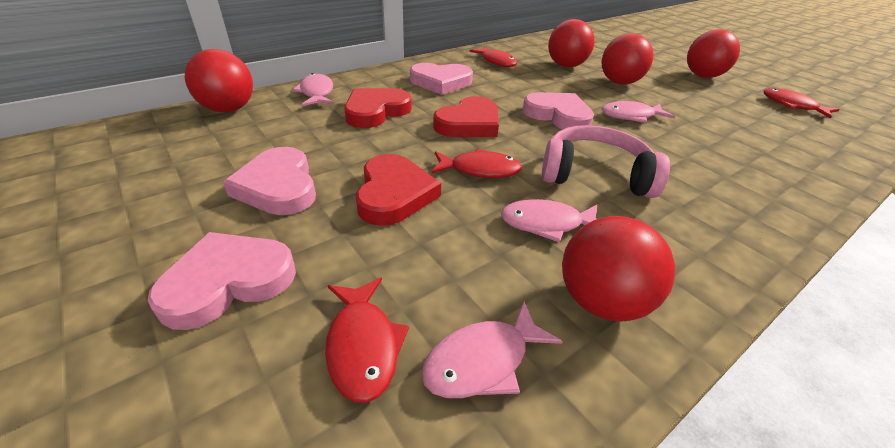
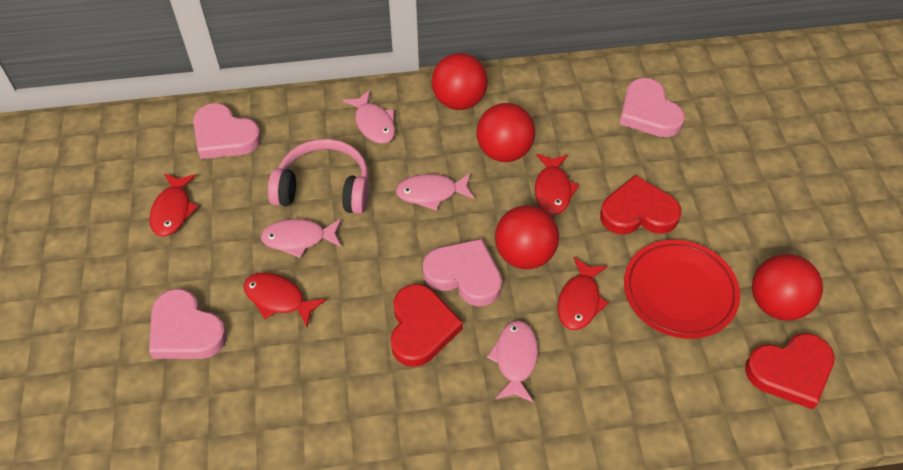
red ball: 5 -> 4
red plate: 0 -> 1

